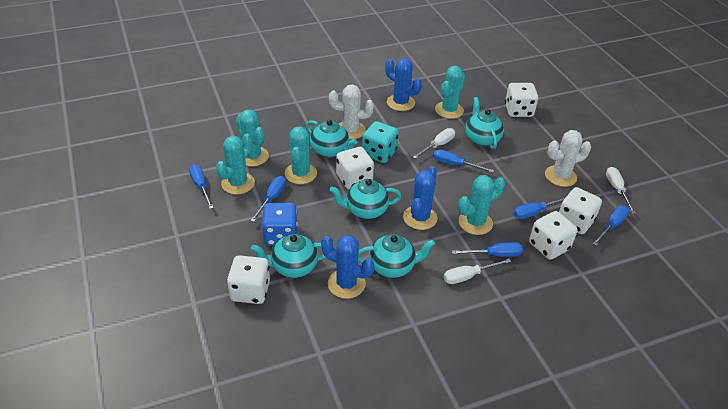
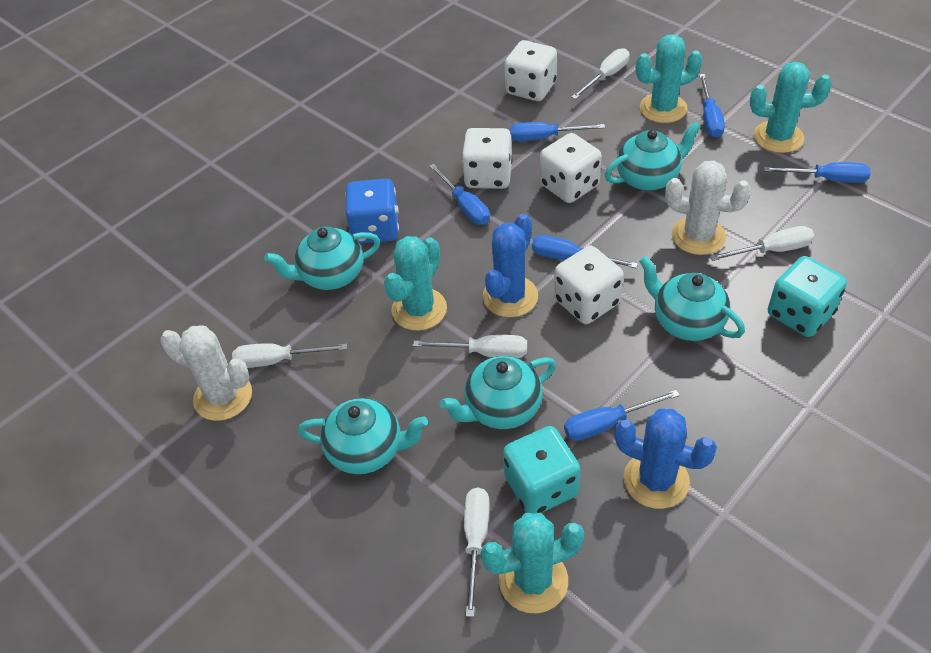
blue cactus: 3 -> 2
turquoise cactus: 5 -> 4
turquoise dice: 1 -> 2
white dice: 5 -> 4
white screwdriver: 3 -> 5

